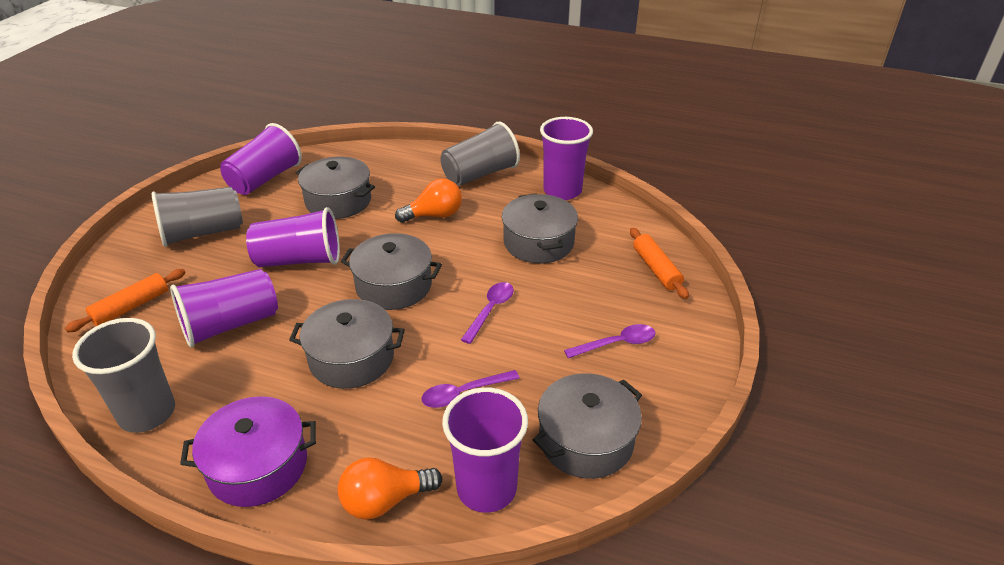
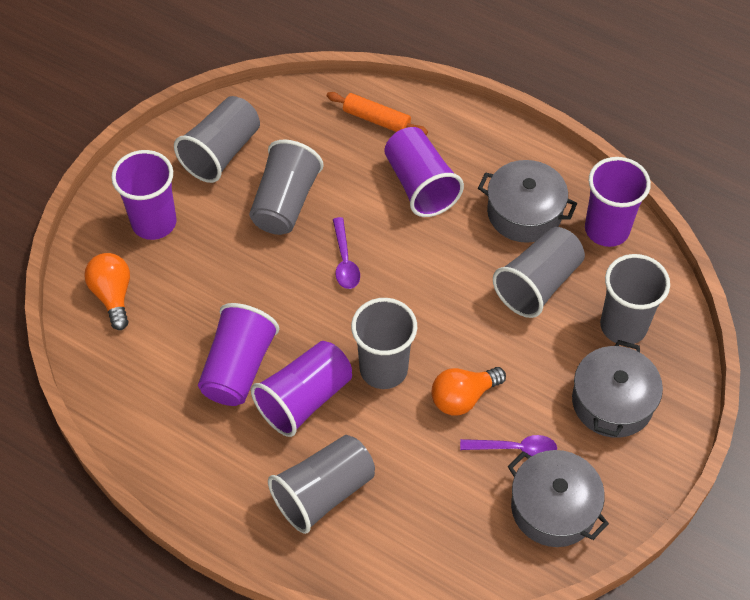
grey cup: 3 -> 6
grey pot: 5 -> 3
orange rolling pin: 2 -> 1
purple pot: 1 -> 0
purple spoon: 3 -> 2

